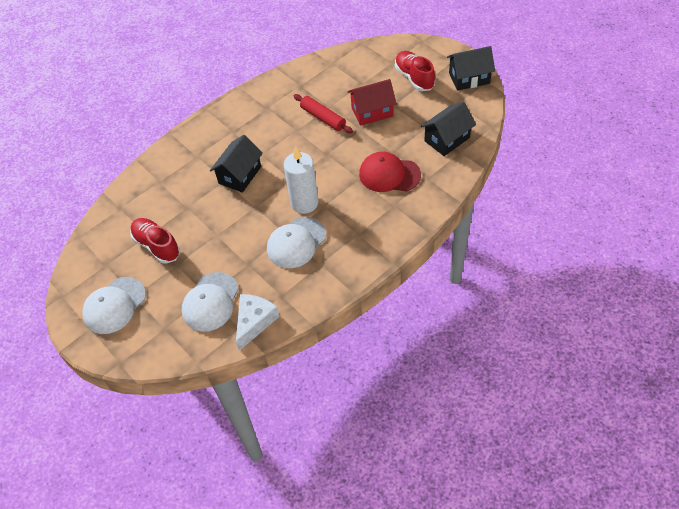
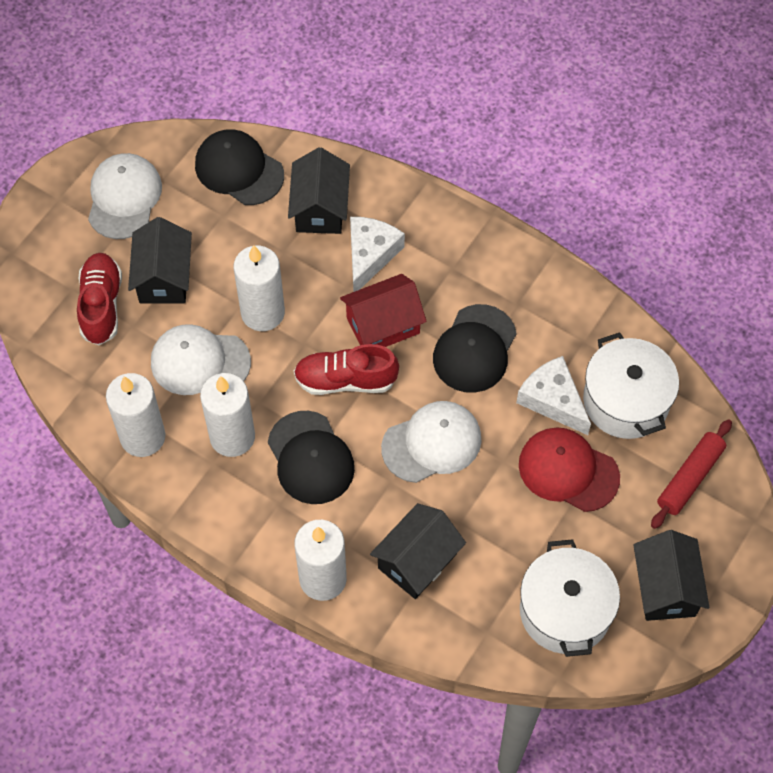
black cap: 0 -> 3
black house: 3 -> 4
white candle: 1 -> 4
white cheese: 1 -> 2
white pot: 0 -> 2

